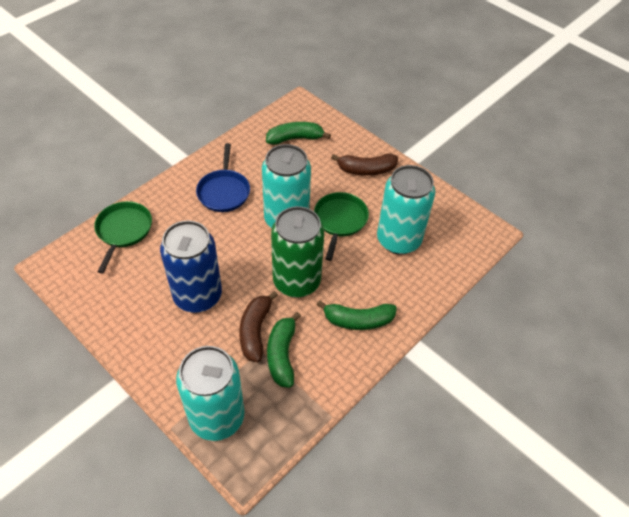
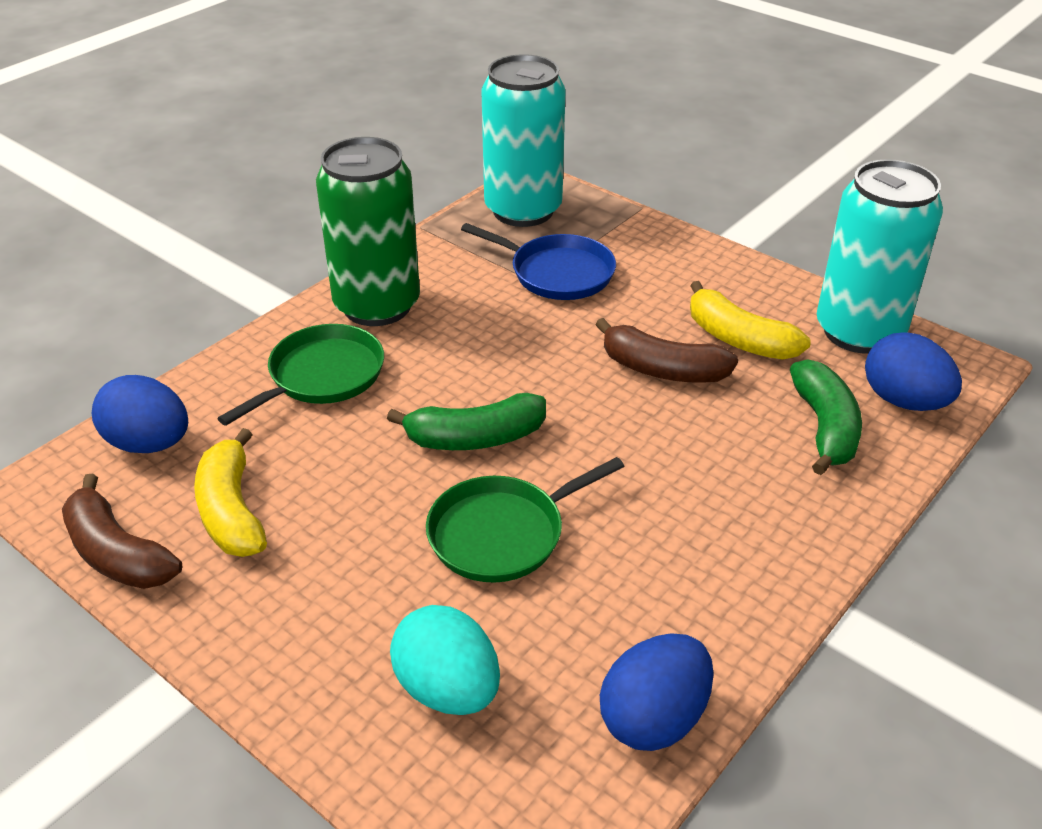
blue can: 1 -> 0
blue egg: 0 -> 3
green banana: 3 -> 2
turquoise can: 3 -> 2
turquoise egg: 0 -> 1
yellow banana: 0 -> 2

